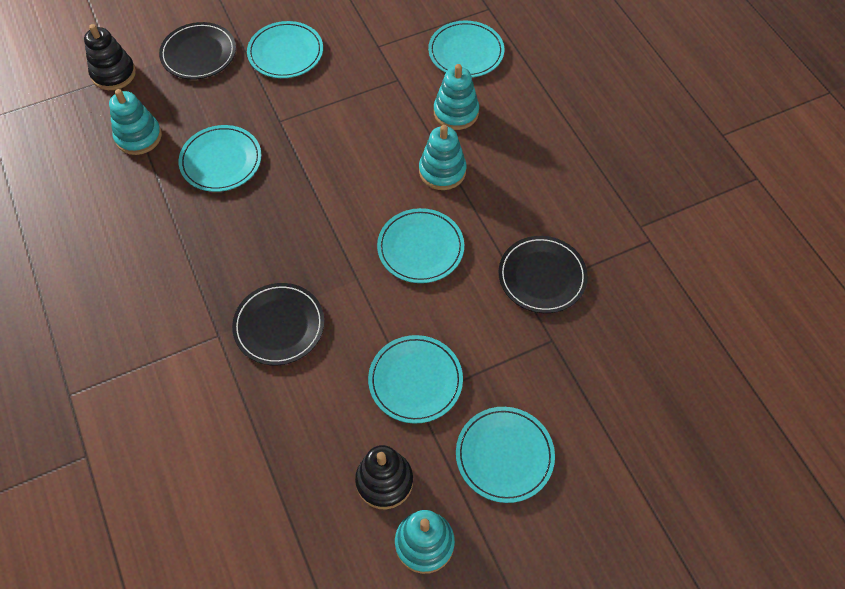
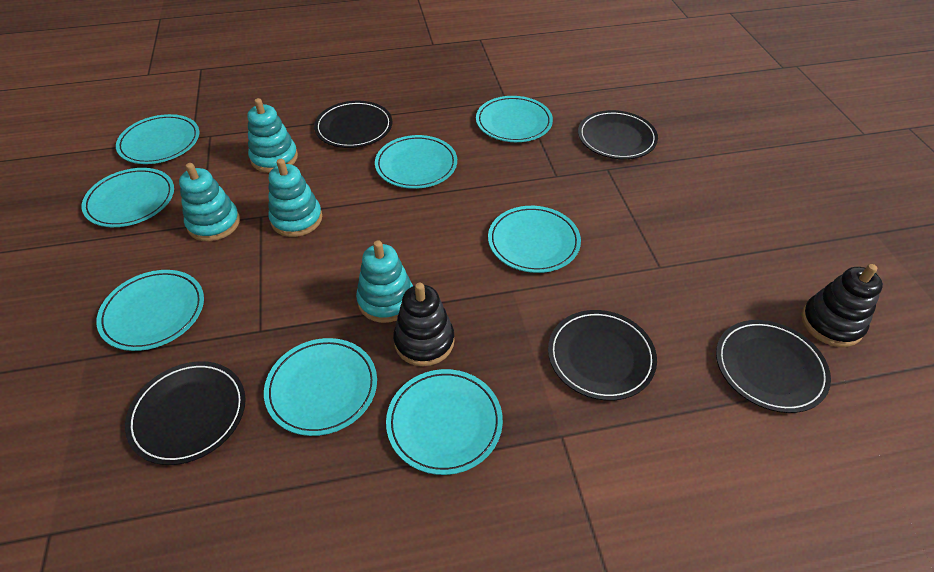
black plate: 3 -> 5
turquoise plate: 6 -> 8

